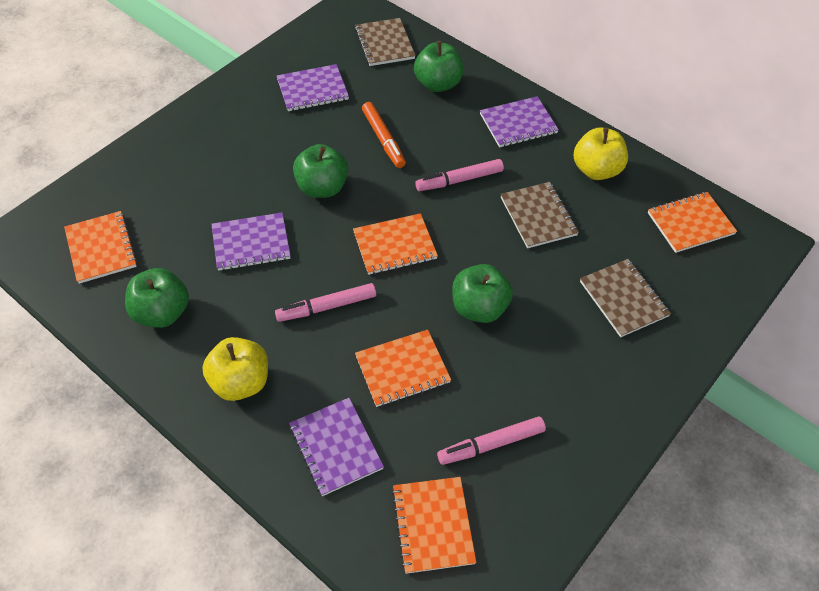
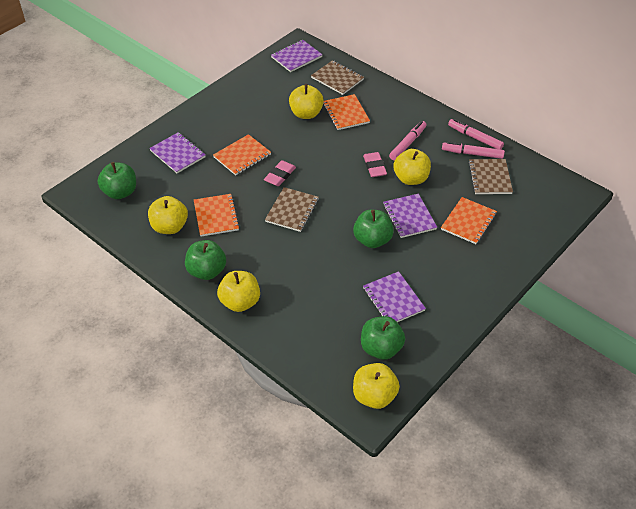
orange marker: 1 -> 0
orange notebook: 5 -> 4
pink eraser: 0 -> 2
yellow apple: 2 -> 5

